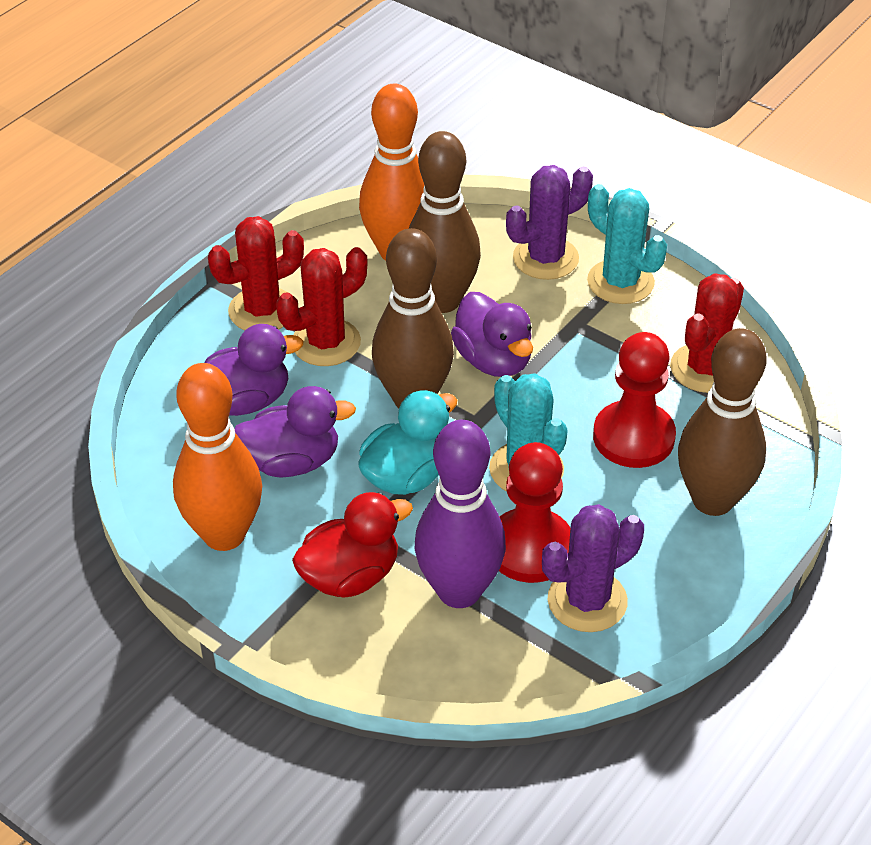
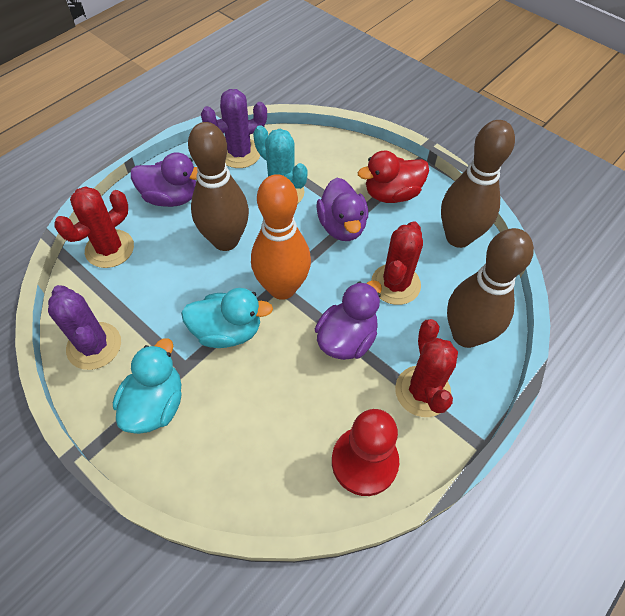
orange bowling pin: 2 -> 1
purple bowling pin: 1 -> 0
red pawn: 2 -> 1
turquoise cactus: 2 -> 1
turquoise duck: 1 -> 2

